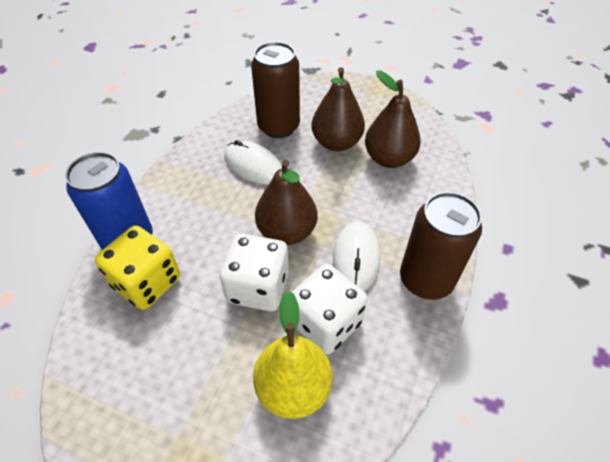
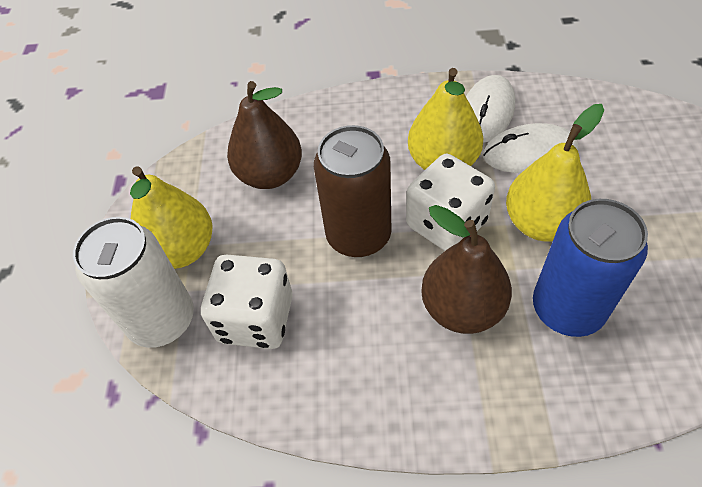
brown can: 2 -> 1
brown pear: 3 -> 2
white can: 0 -> 1
yellow dice: 1 -> 0
yellow pear: 1 -> 3

